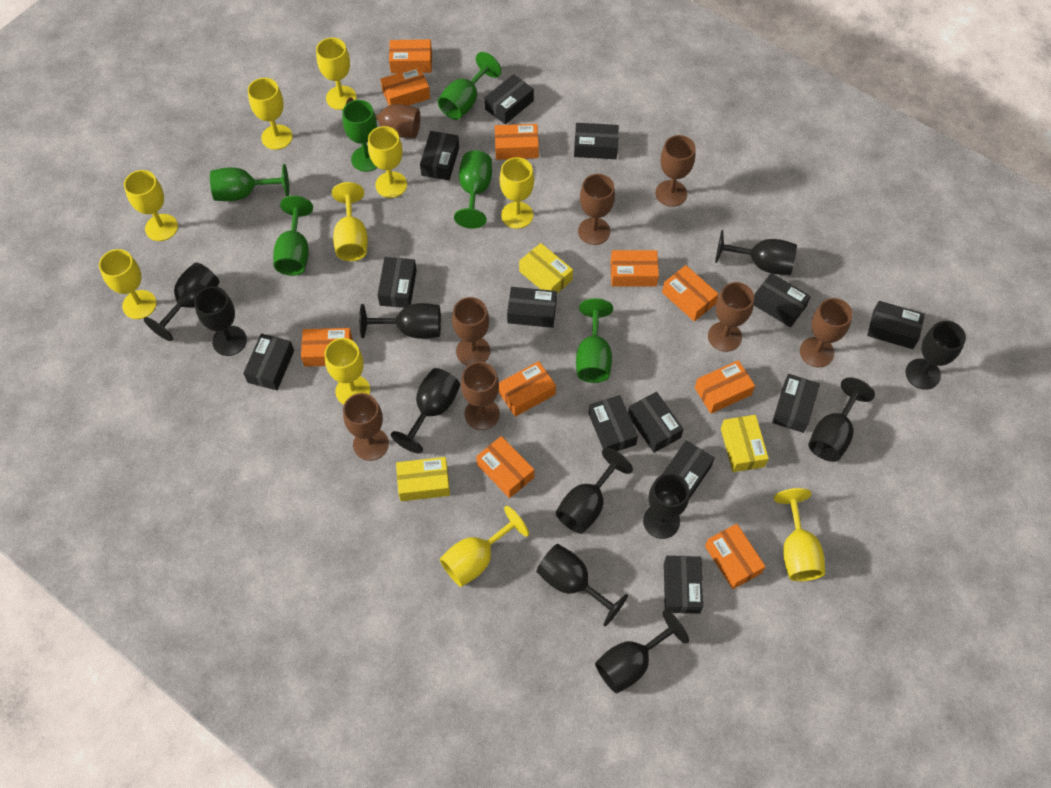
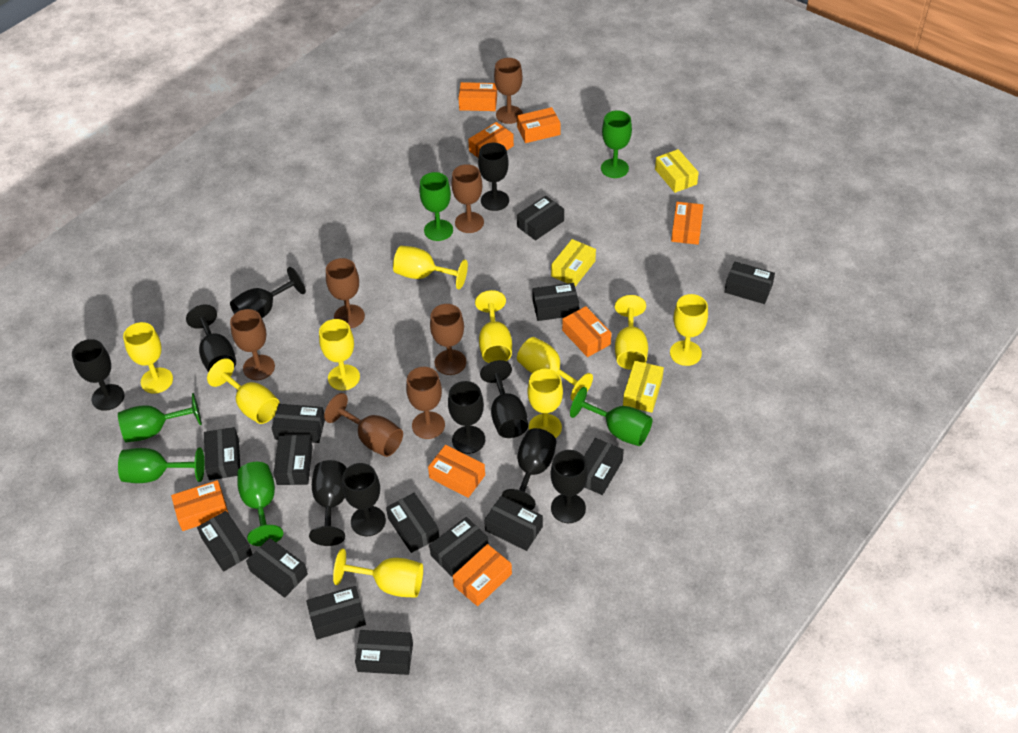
black box: 13 -> 14
black goblet: 11 -> 10
brown goblet: 8 -> 7
orange box: 10 -> 8

